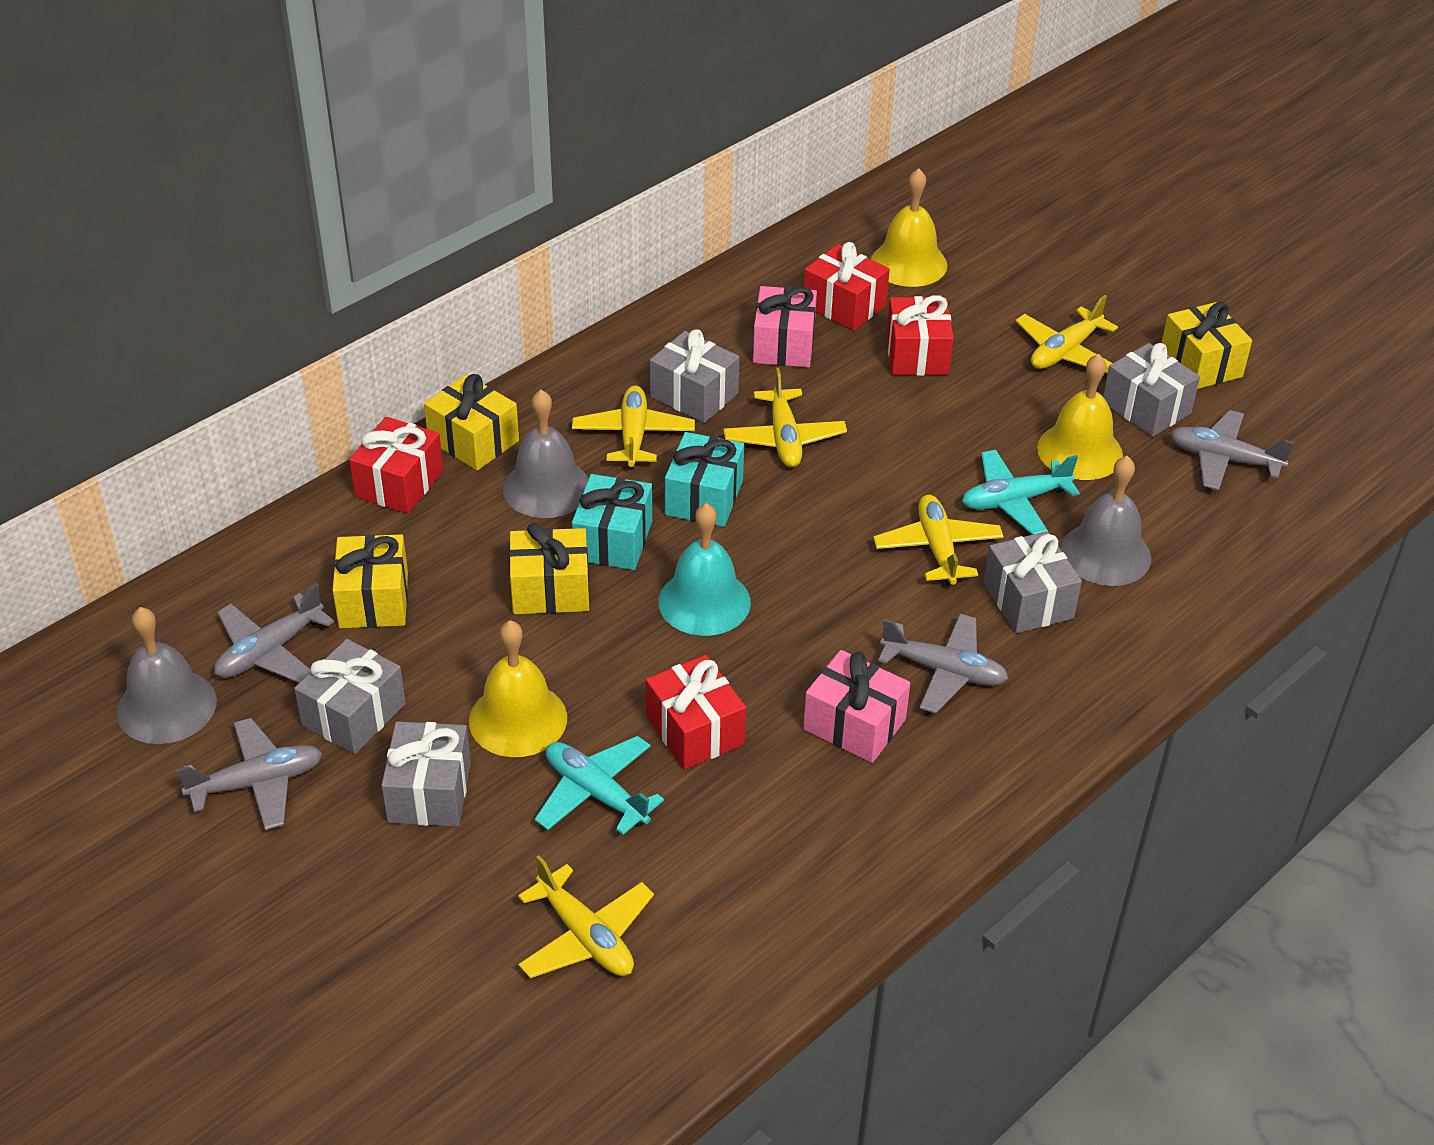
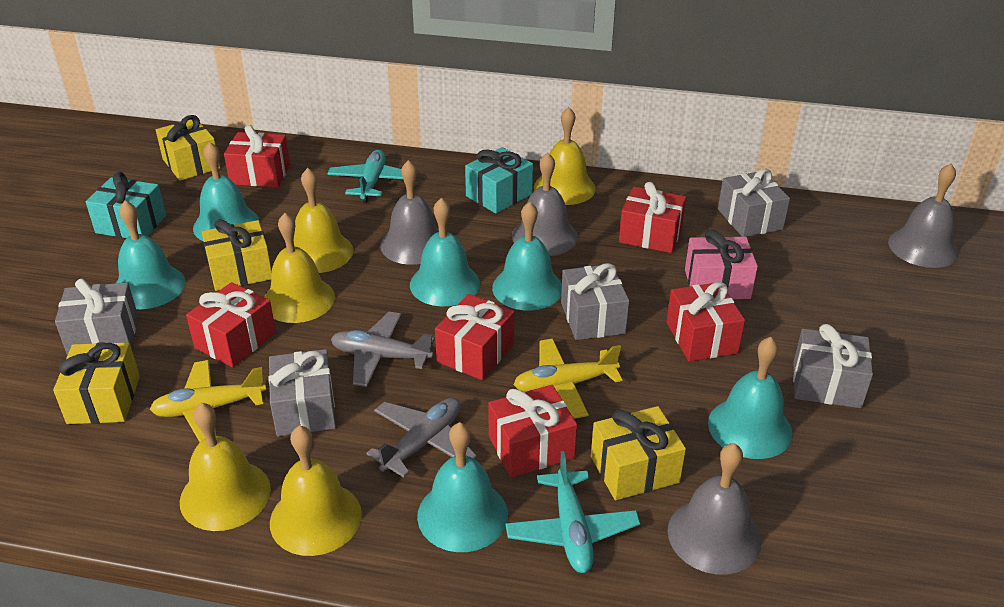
grey bell: 3 -> 4
grey plane: 4 -> 2
pink gift: 2 -> 1
red gift: 4 -> 6
turquoise bell: 1 -> 6
yellow bell: 3 -> 5
yellow plane: 5 -> 2

